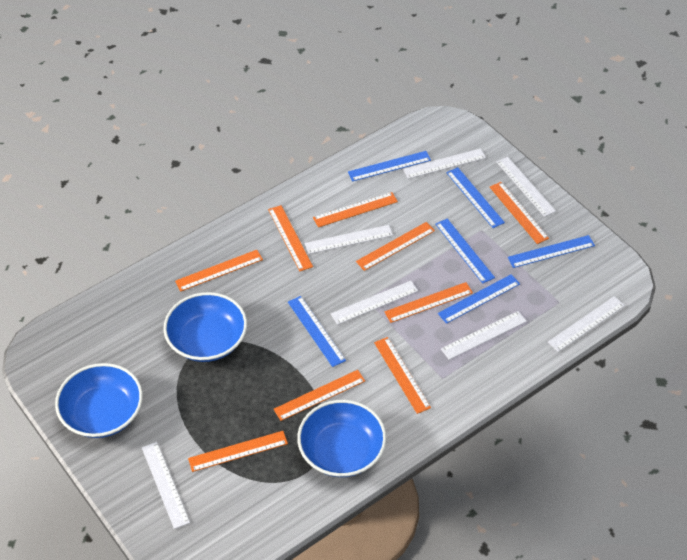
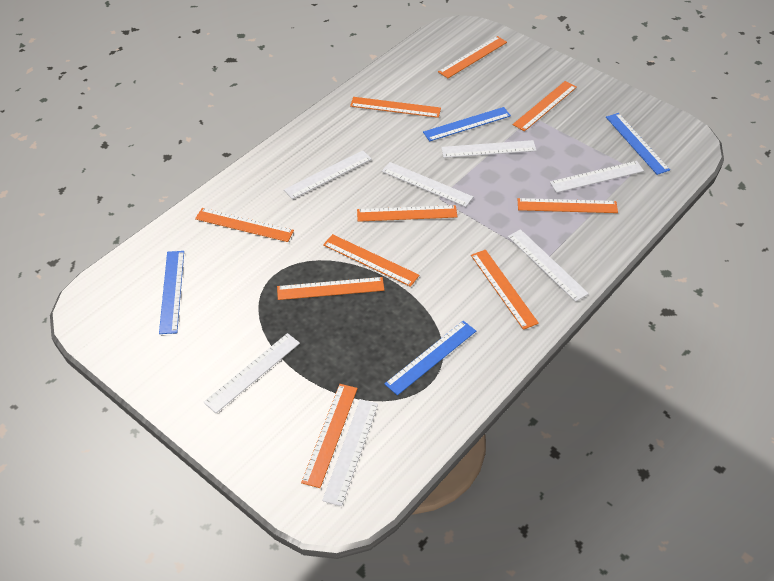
blue bowl: 3 -> 0
blue ruler: 6 -> 4
orange ruler: 9 -> 10

